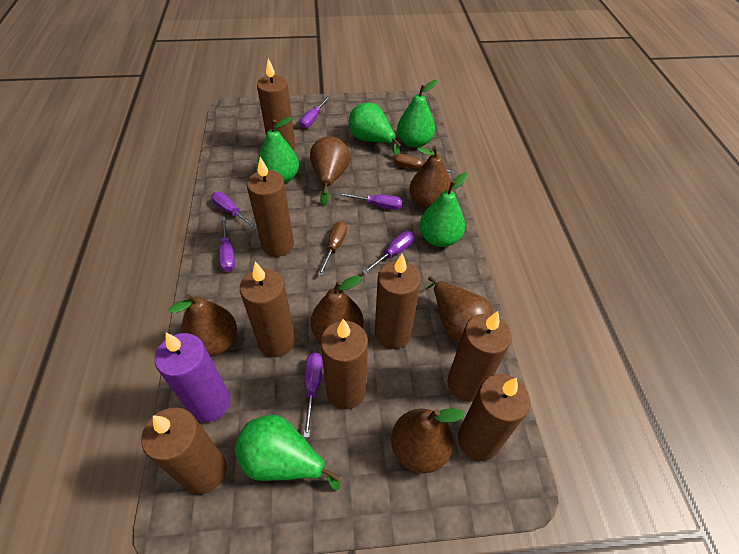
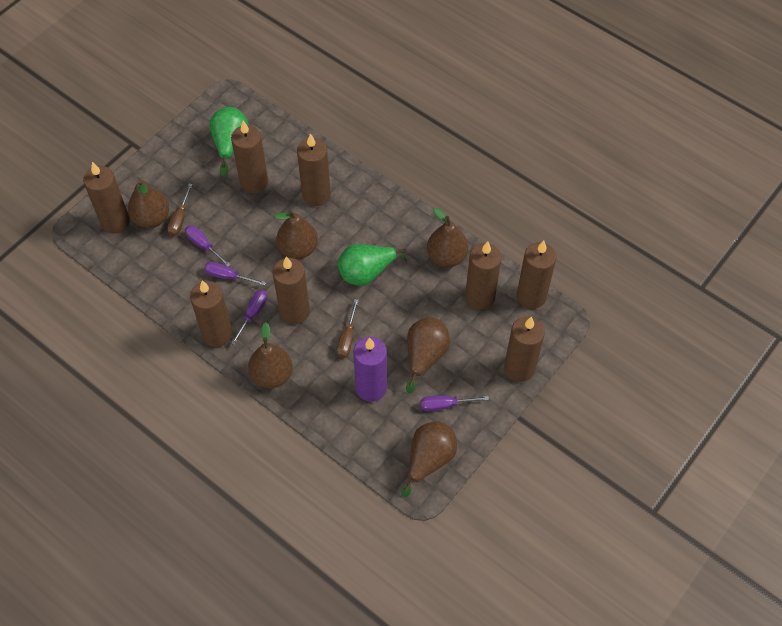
green pear: 5 -> 2
purple screwdriver: 6 -> 4

